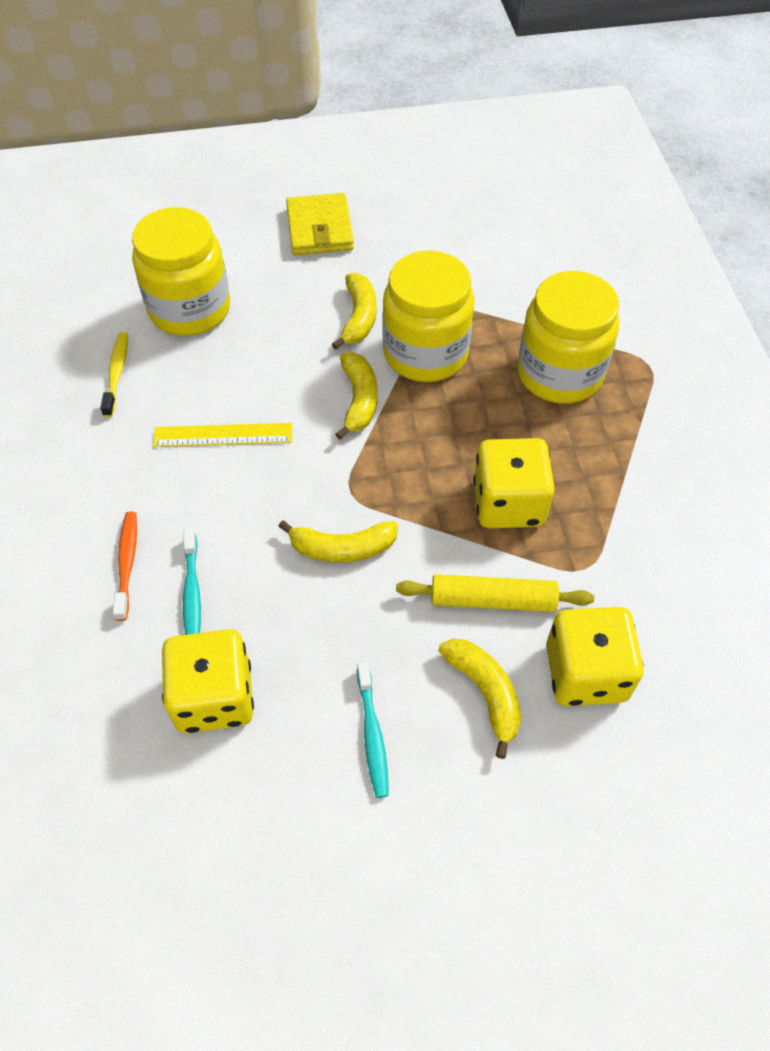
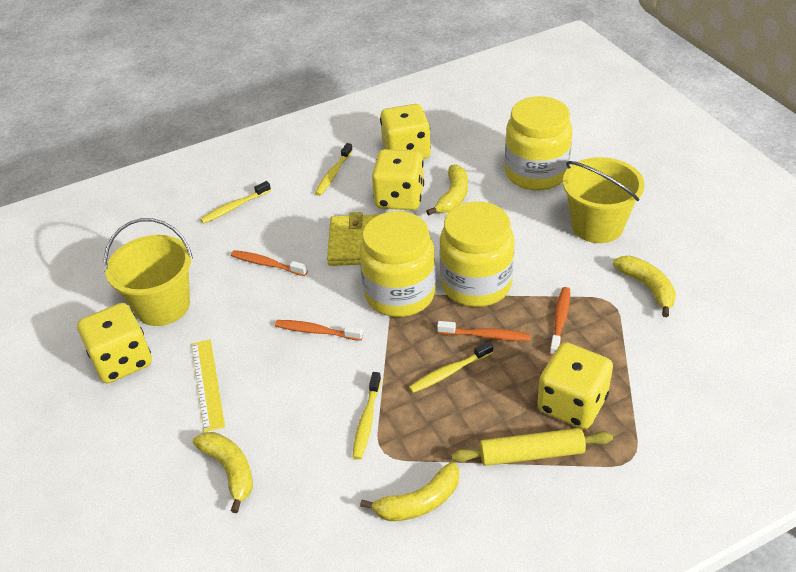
orange toothbrush: 1 -> 4
turquoise toothbrush: 2 -> 0
yellow bucket: 0 -> 2
yellow dice: 3 -> 4
yellow toothbrush: 1 -> 4

